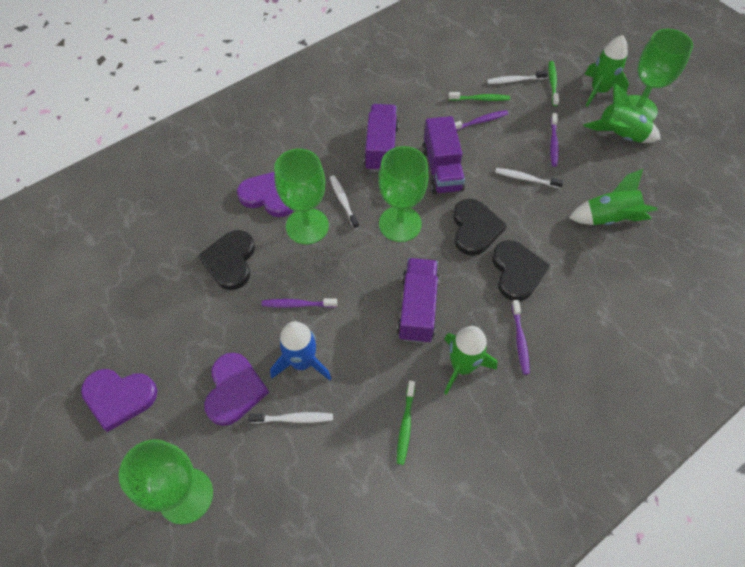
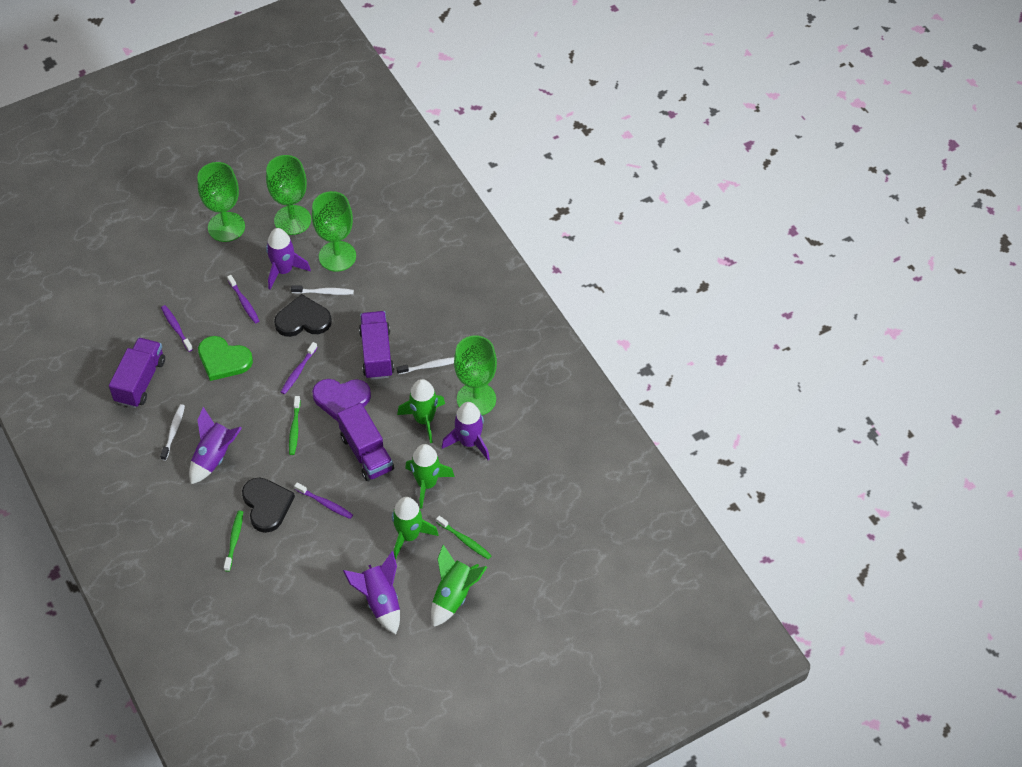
black heart: 3 -> 2
blue rocket: 1 -> 0
green heart: 0 -> 1
purple heart: 3 -> 1
purple rocket: 0 -> 4
white toothbrush: 4 -> 3

